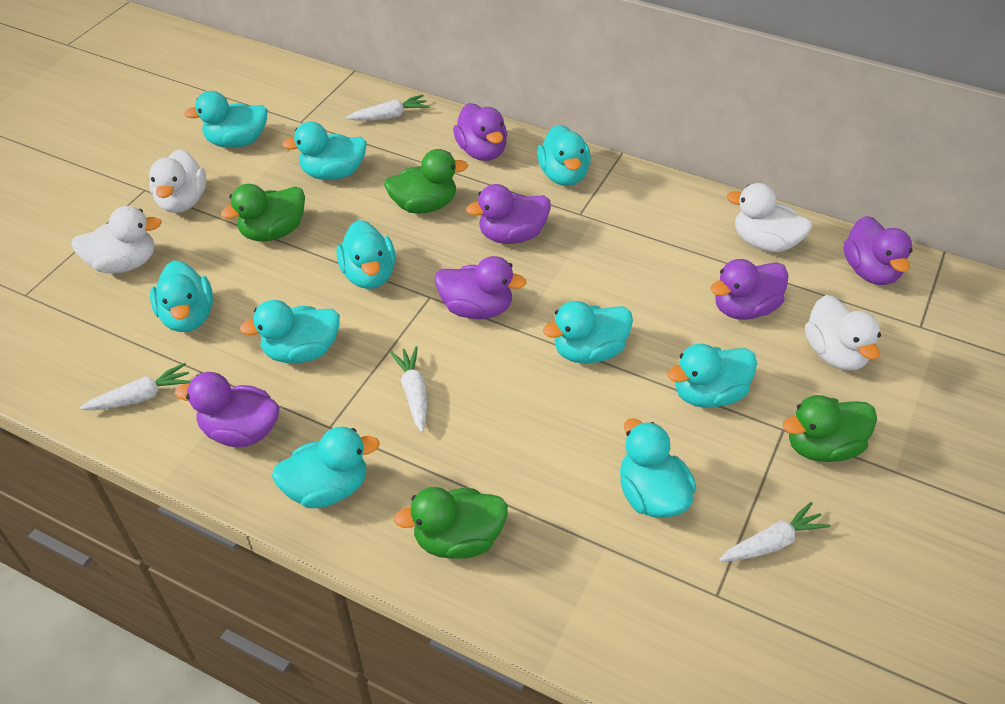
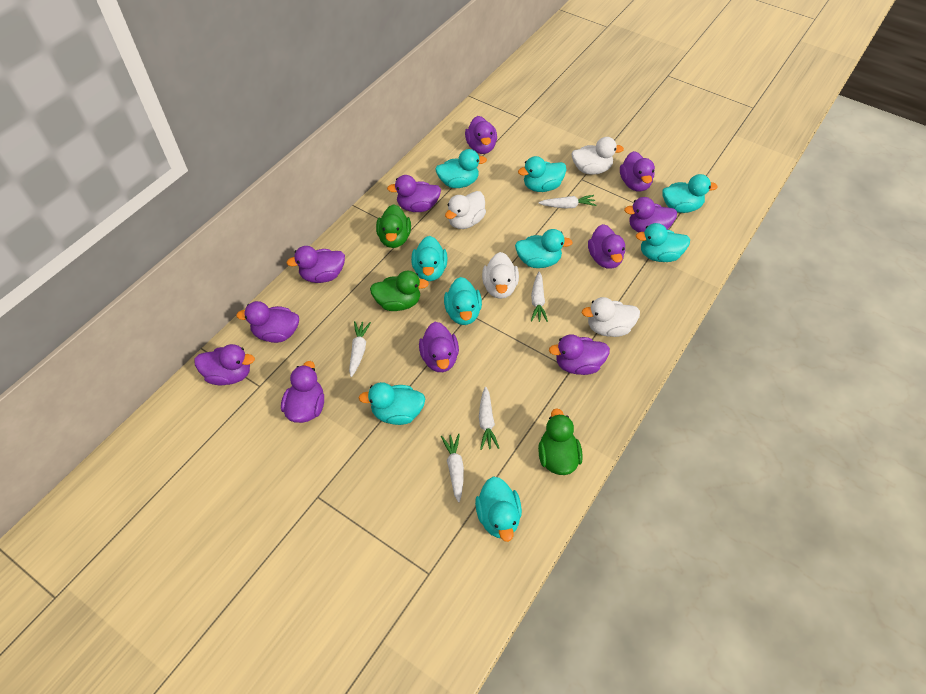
green duck: 4 -> 3
purple duck: 6 -> 11
turquoise duck: 10 -> 9
white carrot: 4 -> 5

